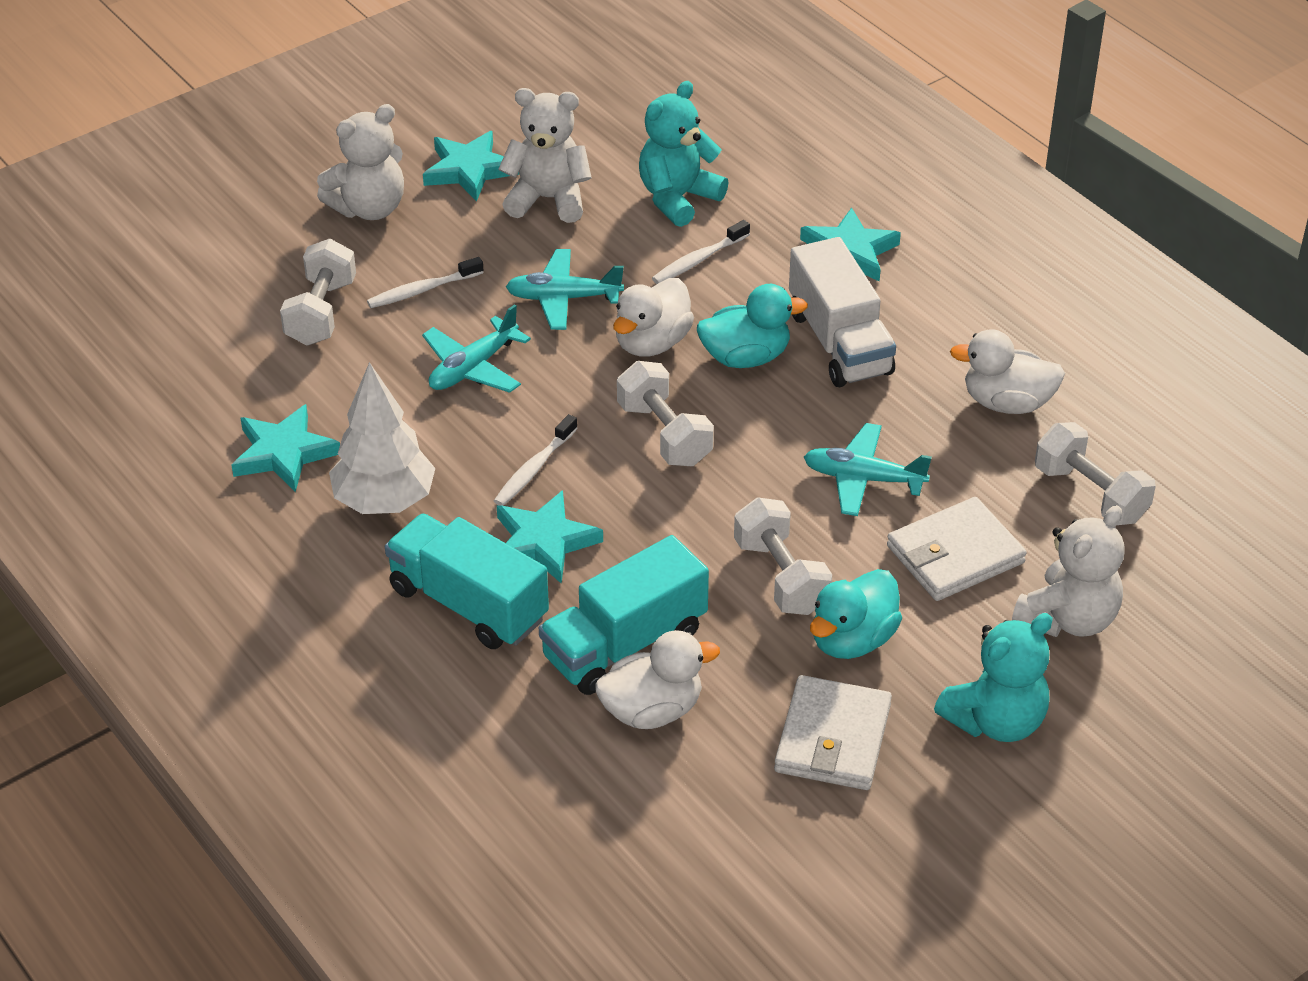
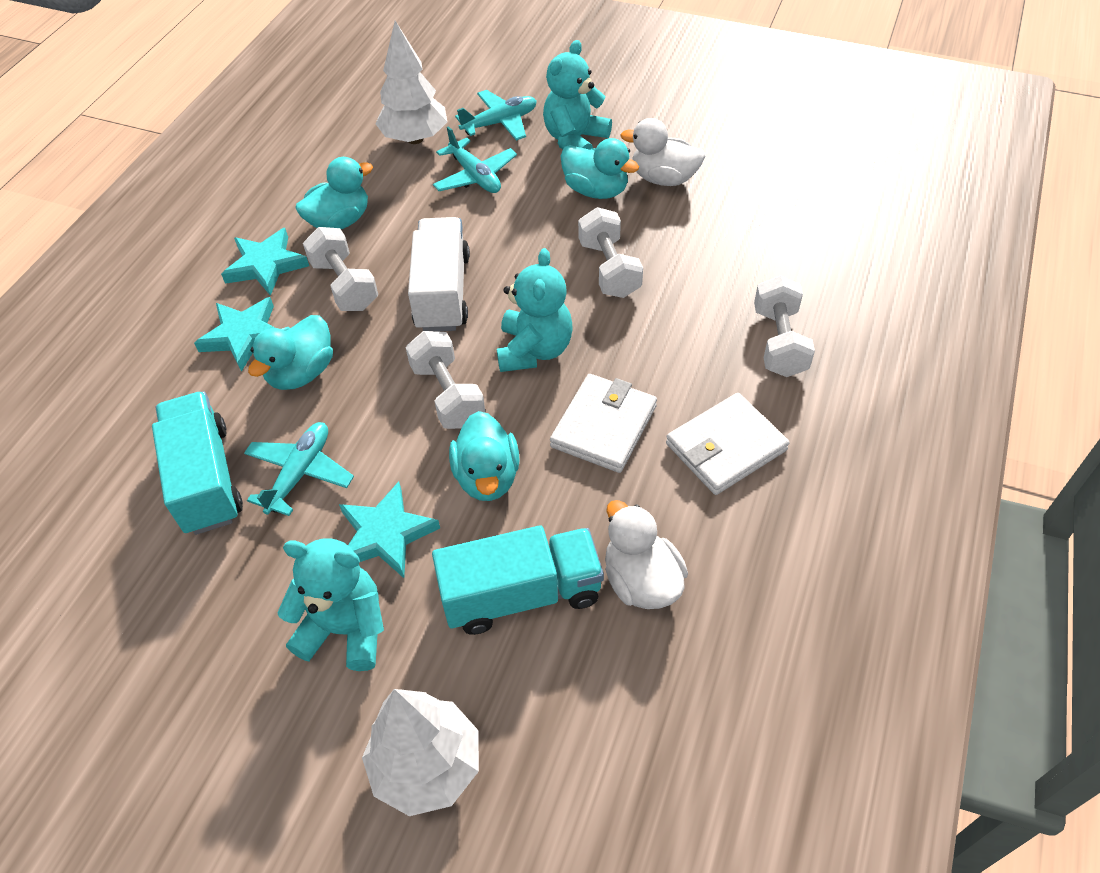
turquoise duck: 2 -> 4
turquoise star: 4 -> 3
turquoise teddy bear: 2 -> 3
white duck: 3 -> 2
white teddy bear: 3 -> 0
white toothbrush: 3 -> 0
white tree: 1 -> 2

